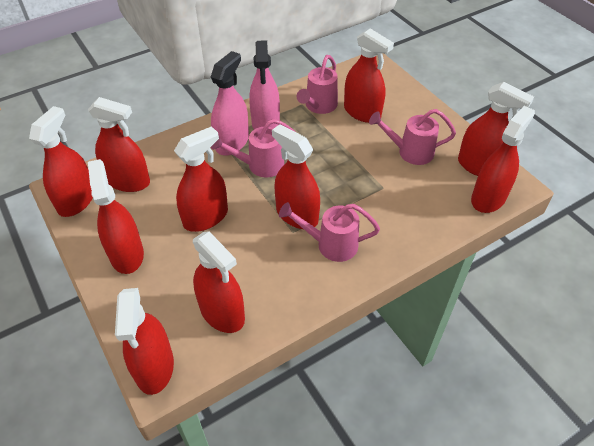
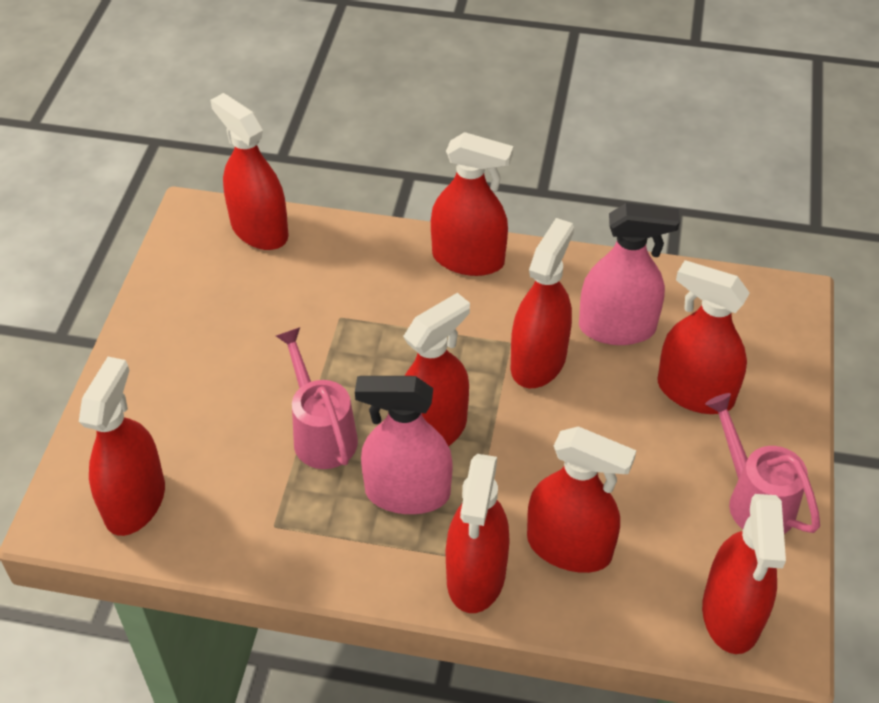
pink watering can: 4 -> 2
red spray bottle: 10 -> 9

